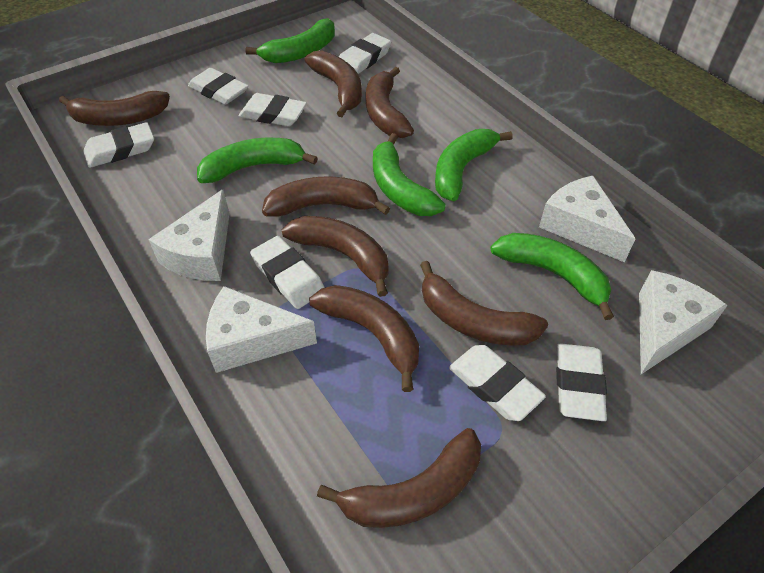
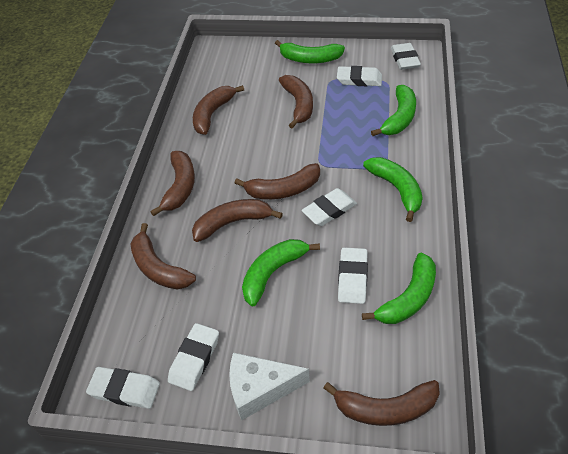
brown banana: 8 -> 7
white cheese: 4 -> 1
white eraser: 7 -> 6

